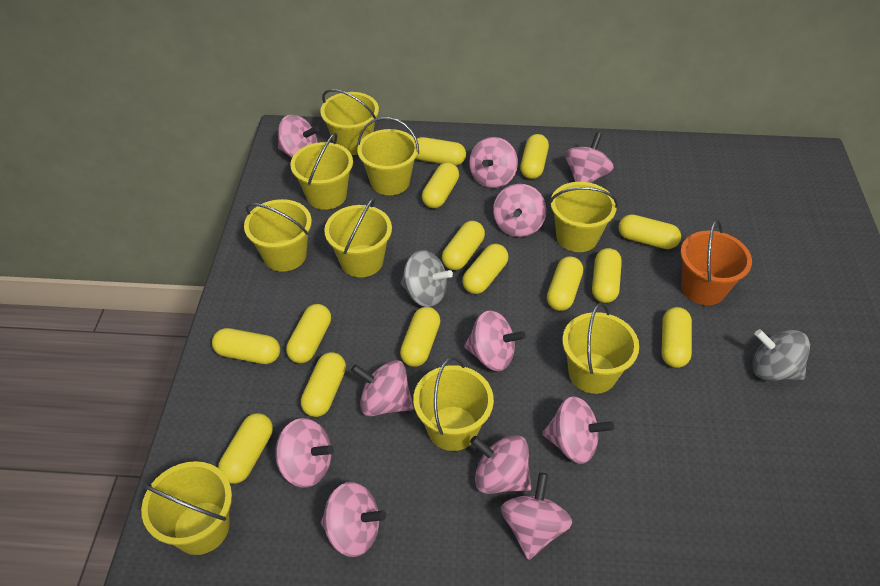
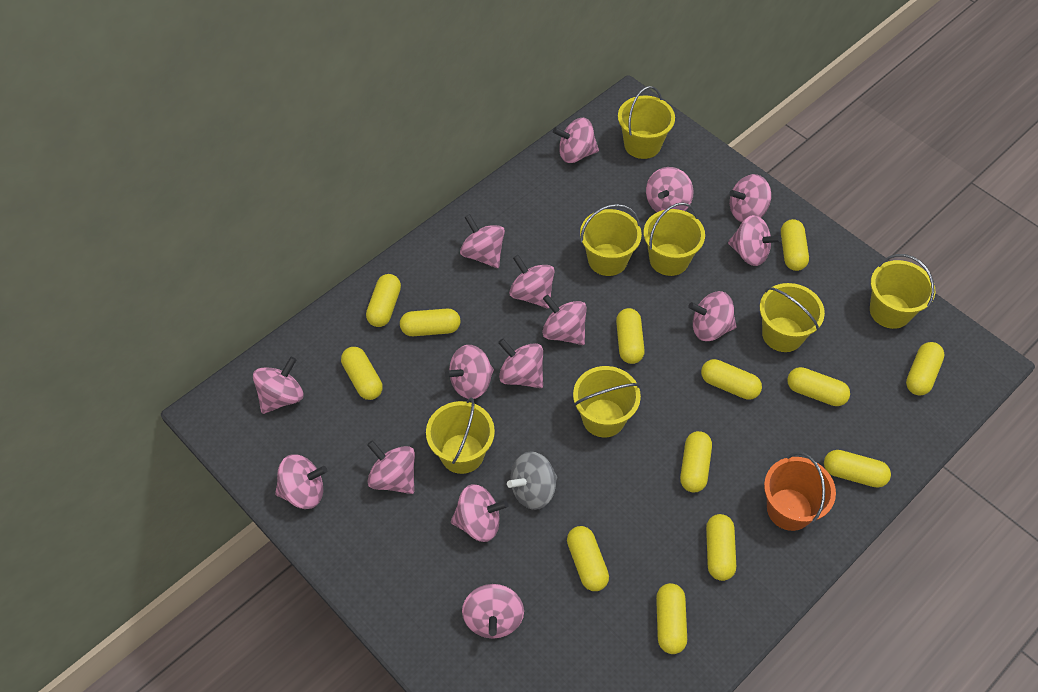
grey spinning top: 2 -> 1
pink spinning top: 11 -> 15
yellow bucket: 9 -> 7
yellow capsule: 14 -> 13

